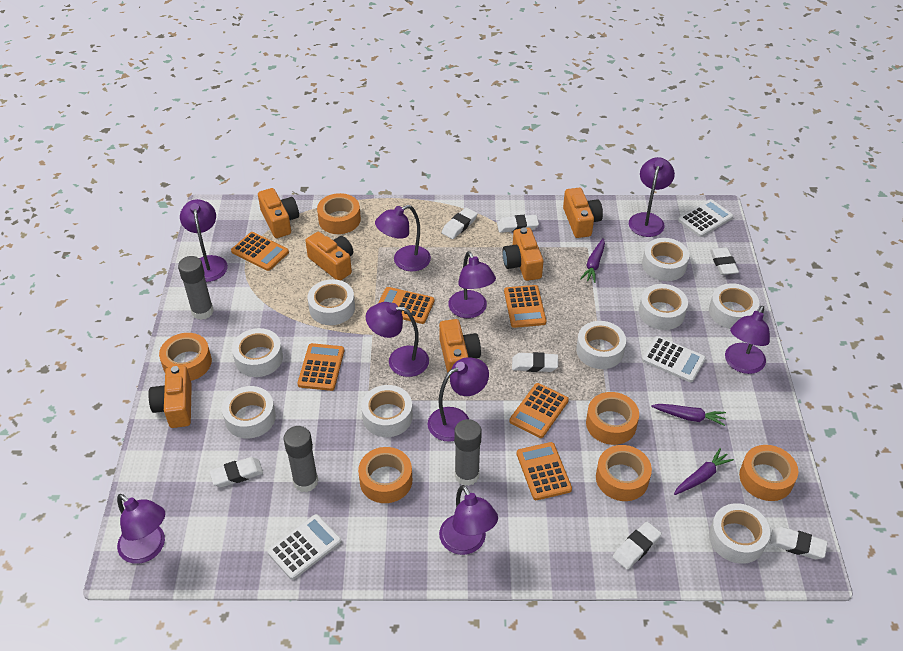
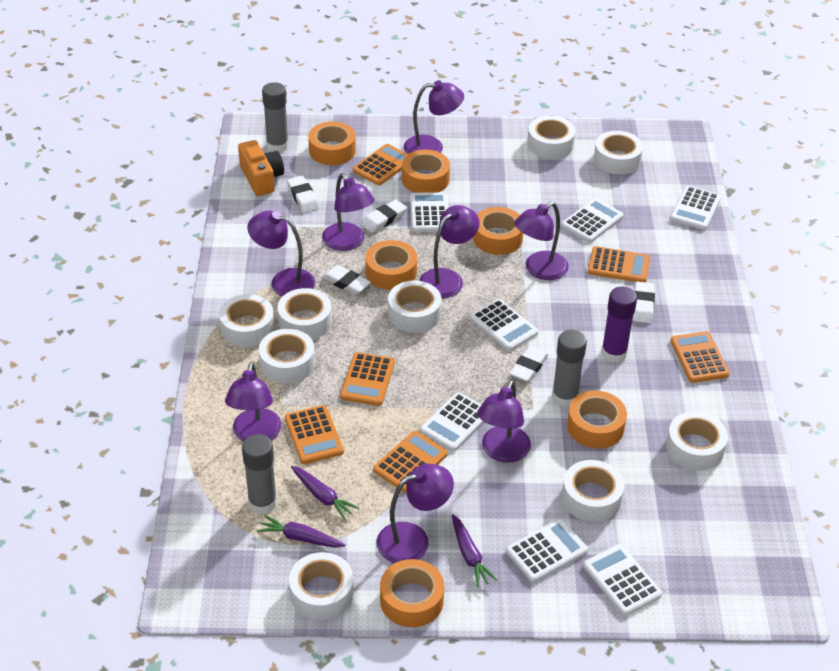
orange camera: 6 -> 1
purple glue stick: 0 -> 1
purple lamp: 9 -> 8
white calculator: 3 -> 7
white eraser: 7 -> 5

